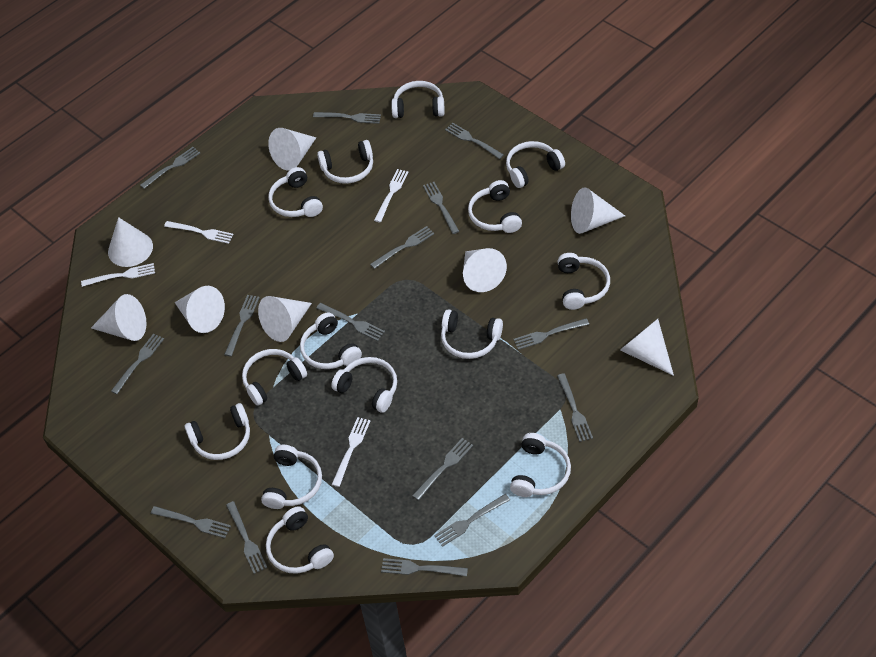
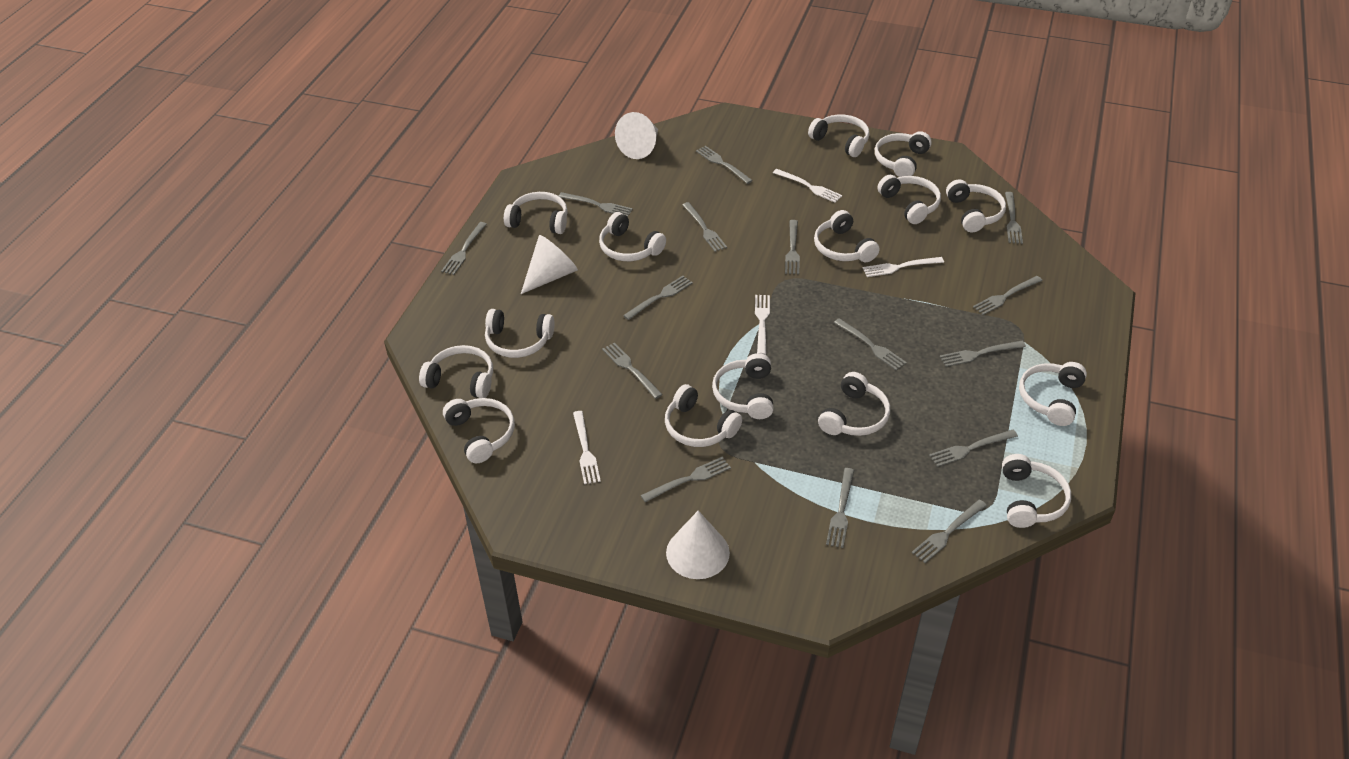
white cone: 8 -> 3
white headphones: 14 -> 15

